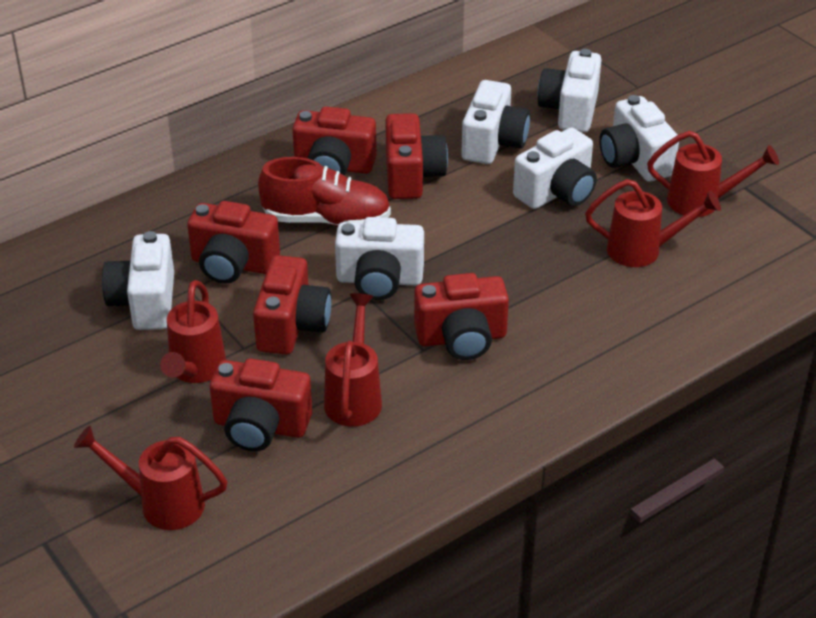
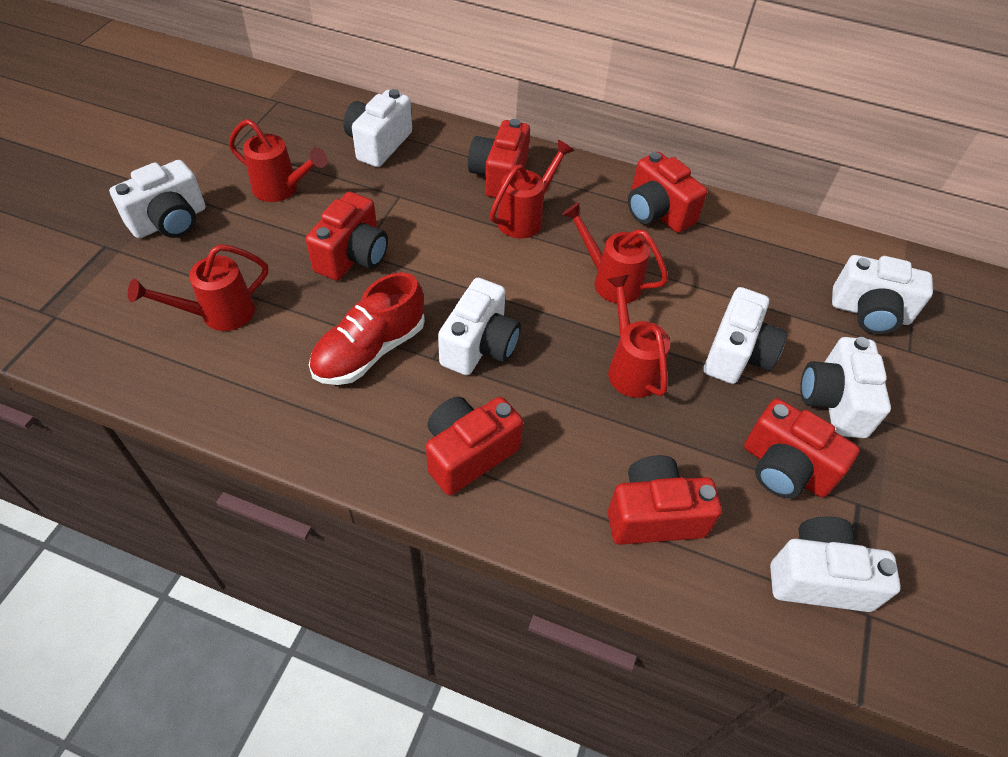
white camera: 6 -> 7

